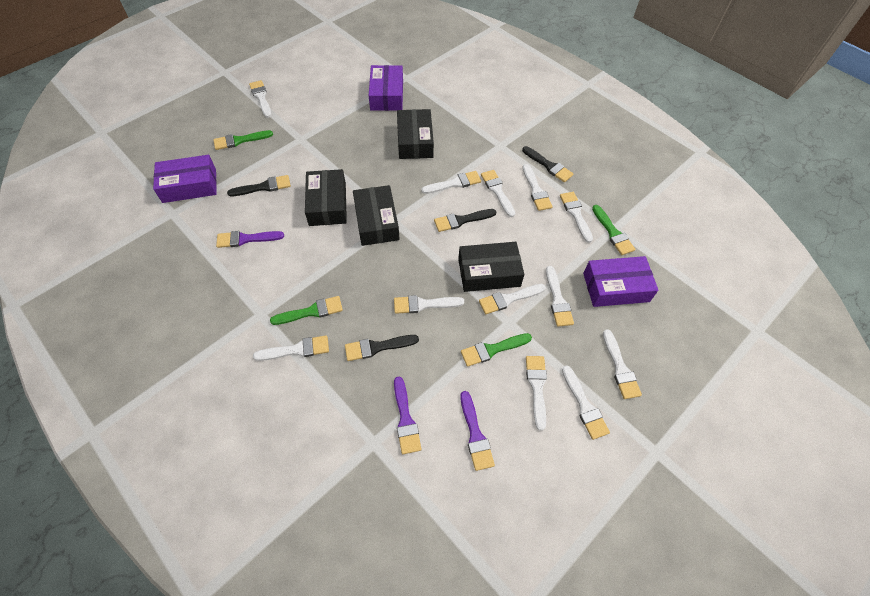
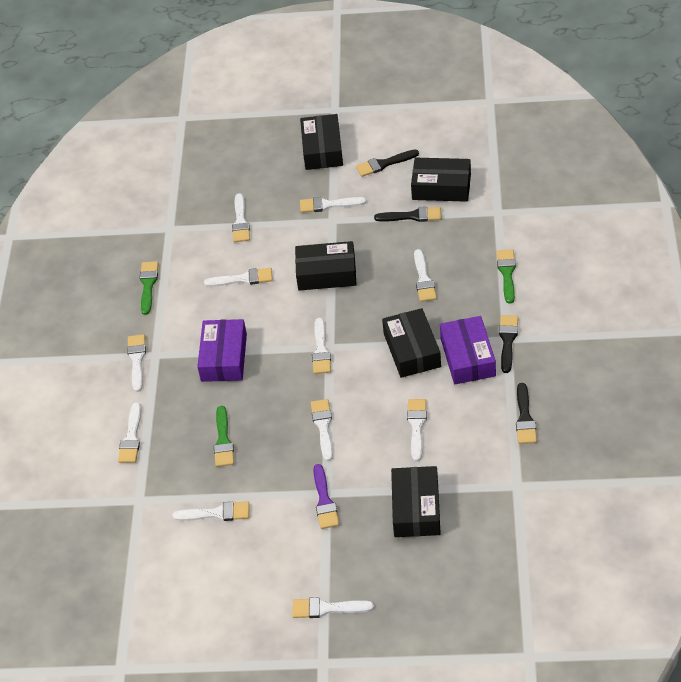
black box: 4 -> 5
green brush: 4 -> 3
purple box: 3 -> 2
purple brush: 3 -> 1
white brush: 12 -> 11

